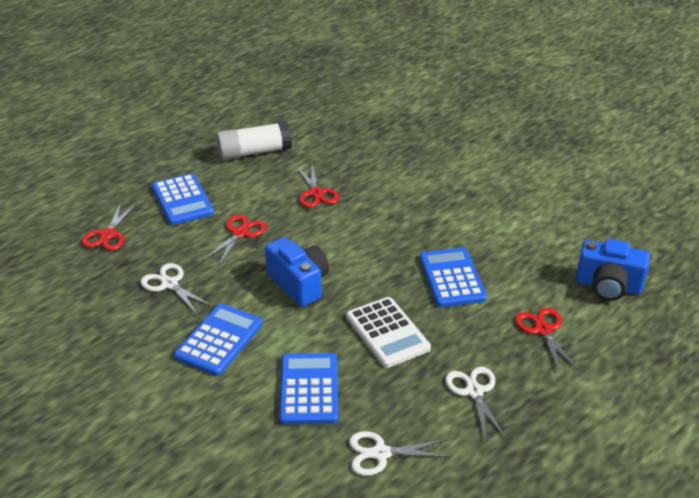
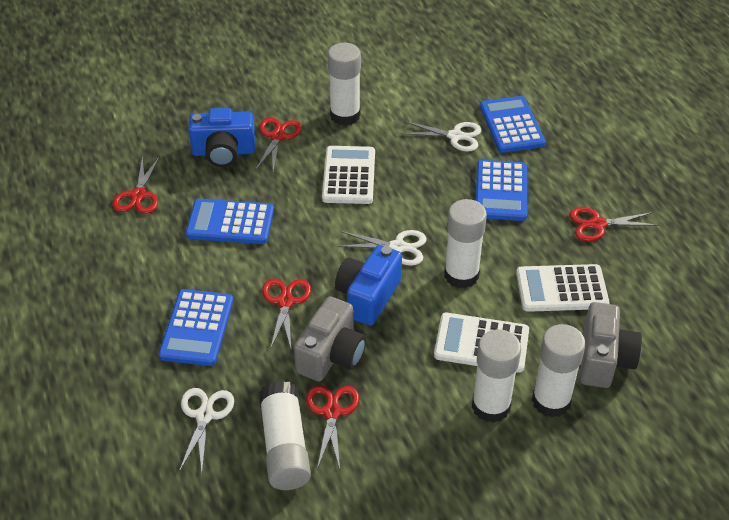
grey camera: 0 -> 2
red scissors: 4 -> 5
white calculator: 1 -> 3
white glue stick: 1 -> 5

